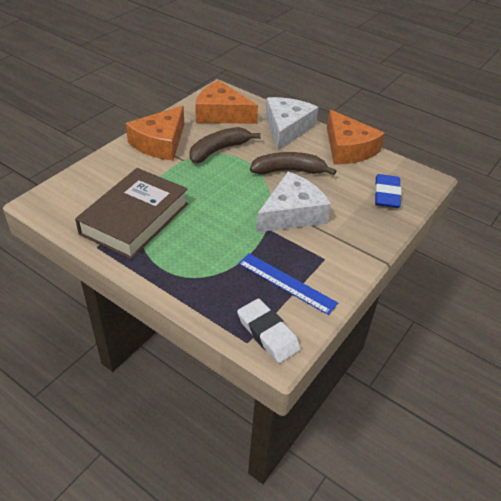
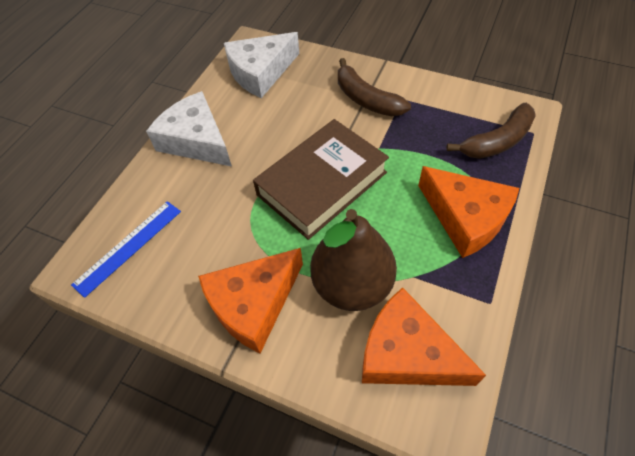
blue eraser: 1 -> 0
brown pear: 0 -> 1
white eraser: 1 -> 0

